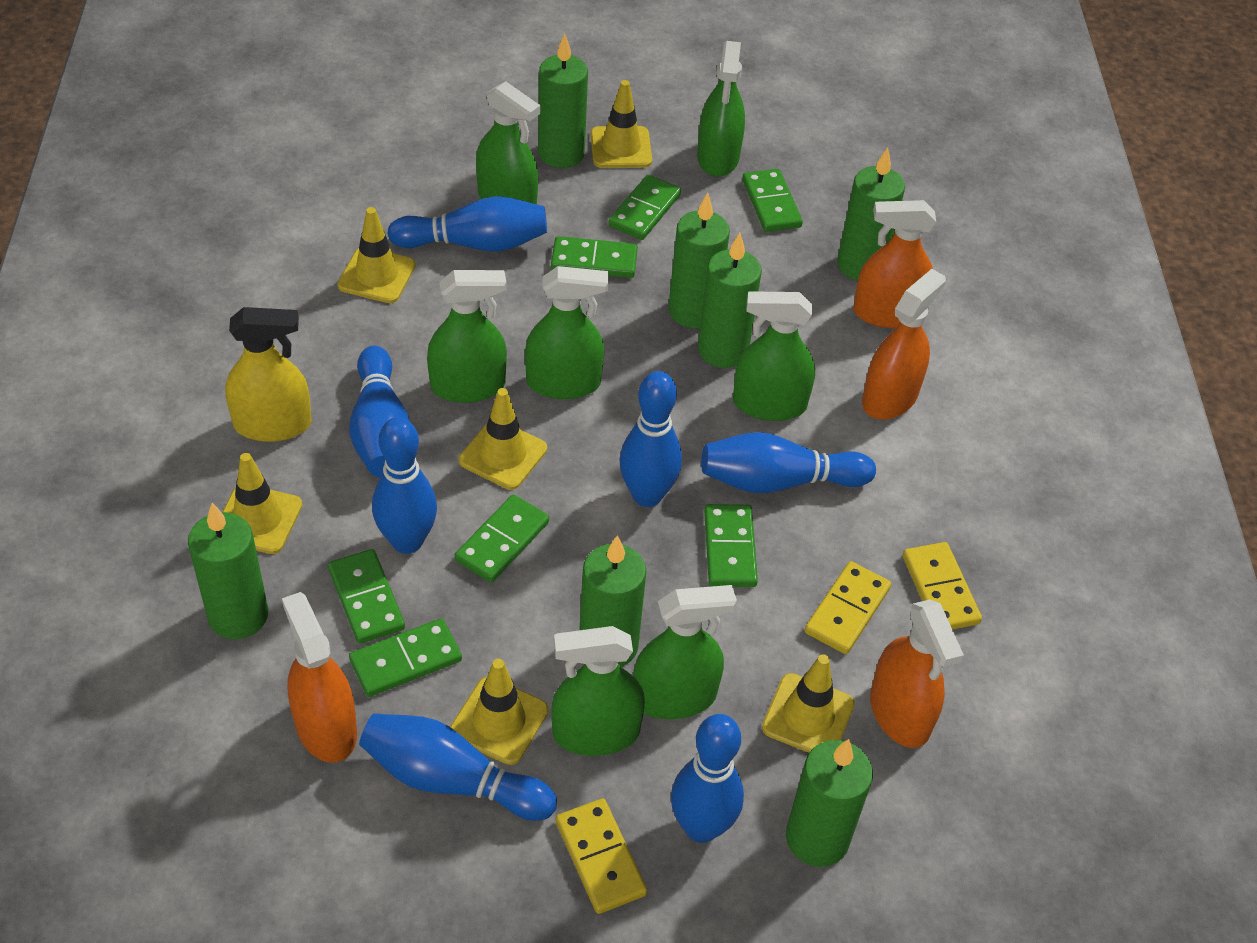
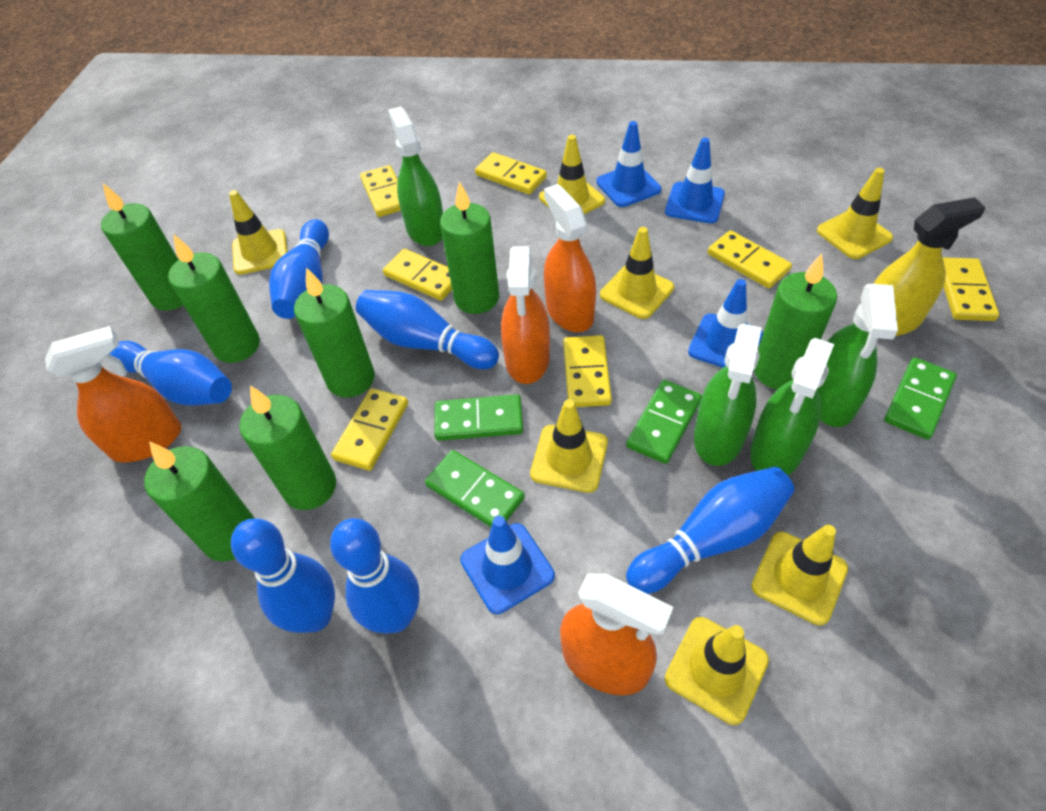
blue bowling pin: 7 -> 6
blue traffic cone: 0 -> 4
green domino: 7 -> 4
green spray bottle: 7 -> 4
yellow domino: 3 -> 7
yellow traffic cone: 6 -> 7

